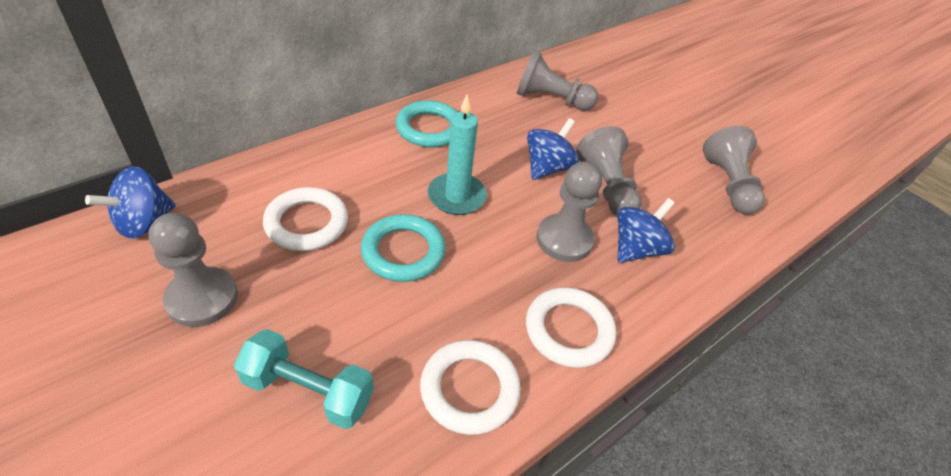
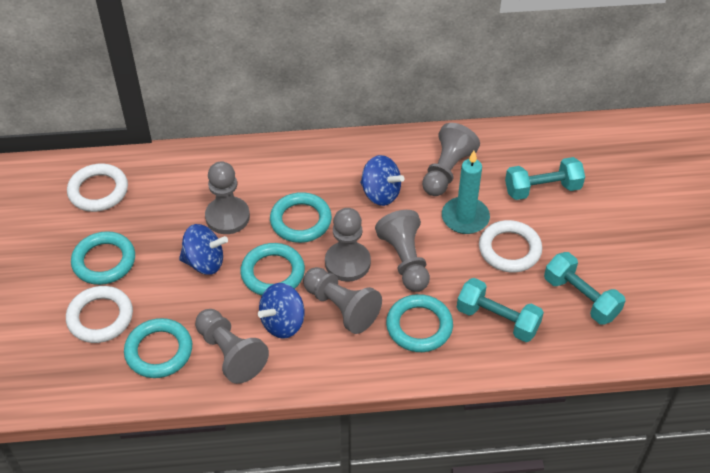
grey pawn: 5 -> 6
turquoise dumbbell: 1 -> 3
turquoise ring: 2 -> 5

